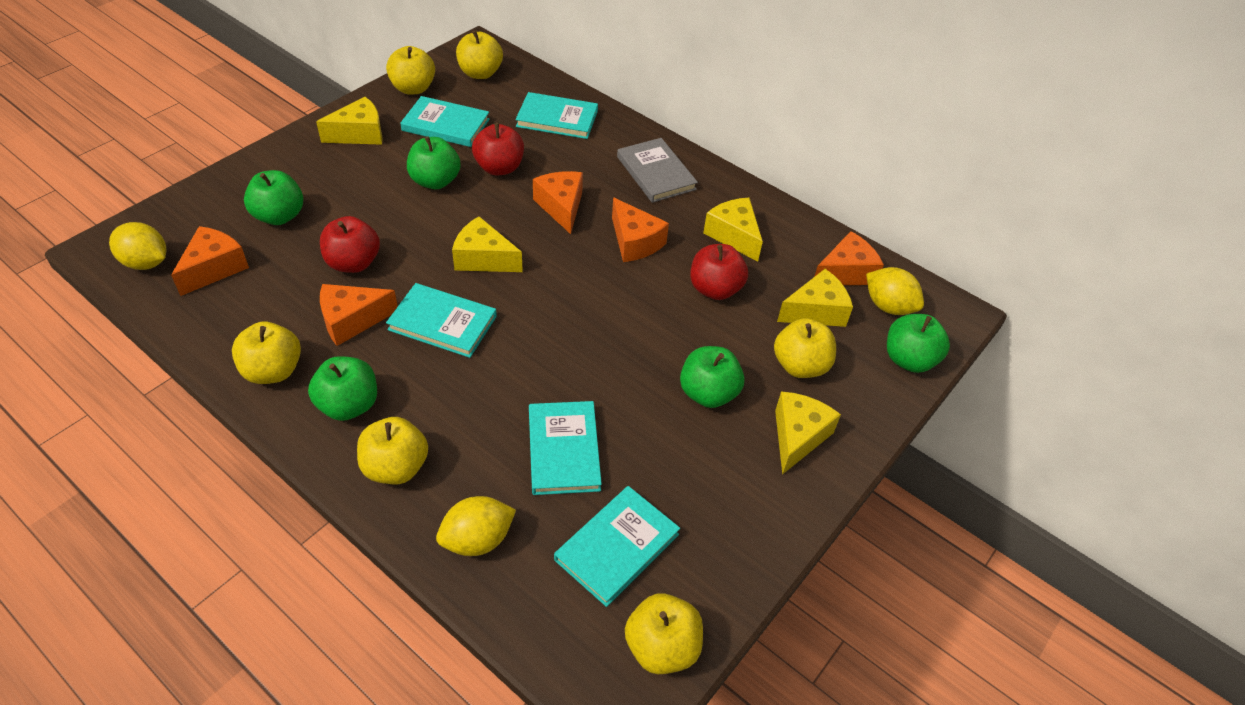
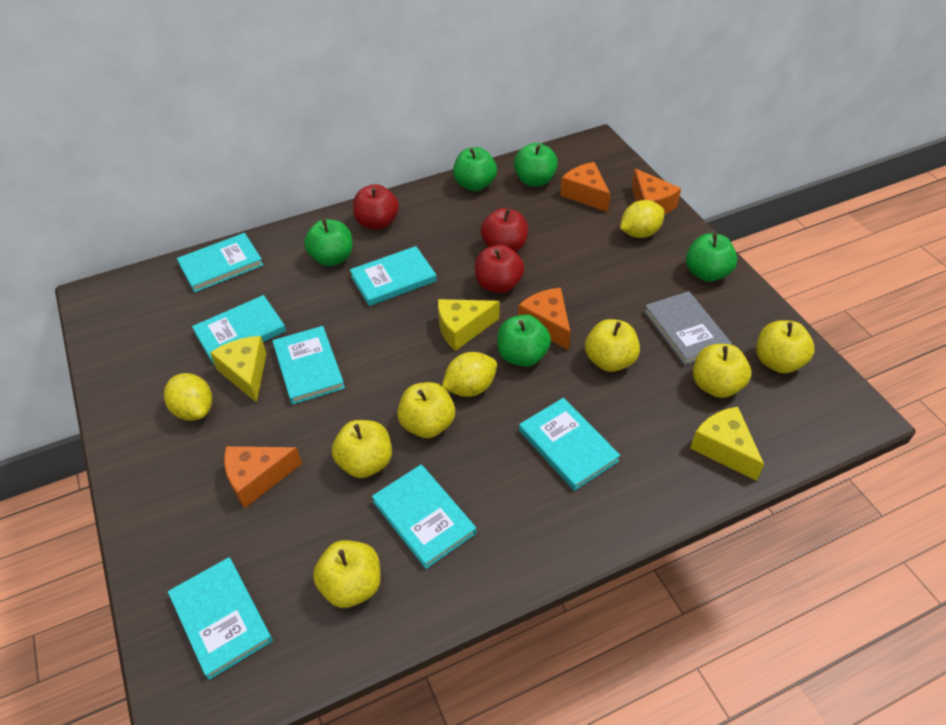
orange cheese: 5 -> 4
turquoise book: 5 -> 7
yellow cheese: 5 -> 3

